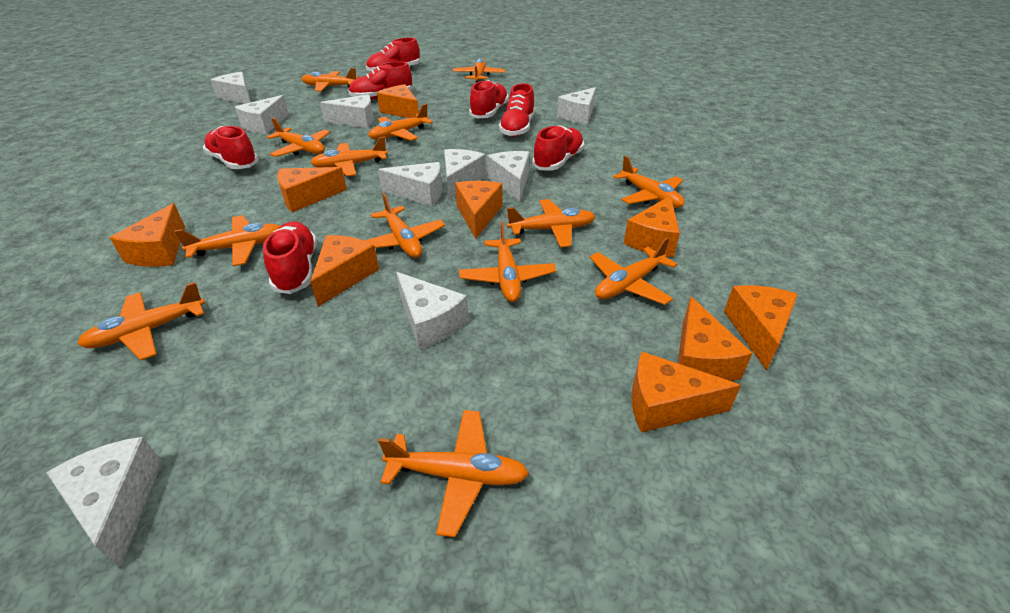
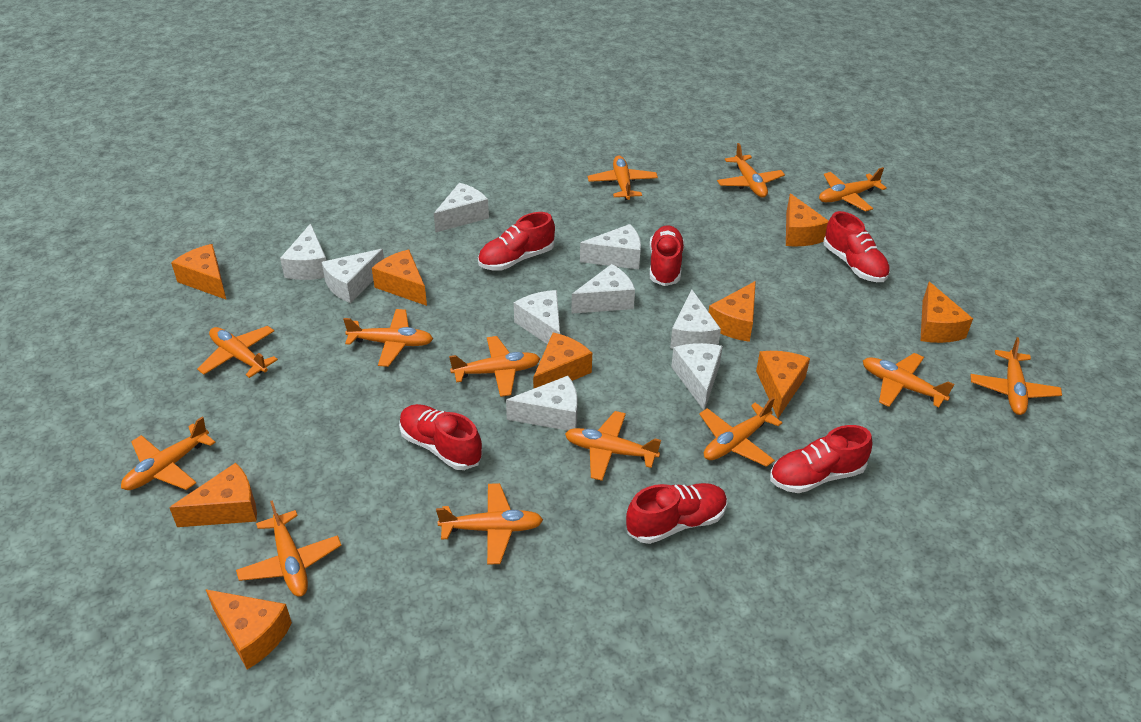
red shoe: 7 -> 6

